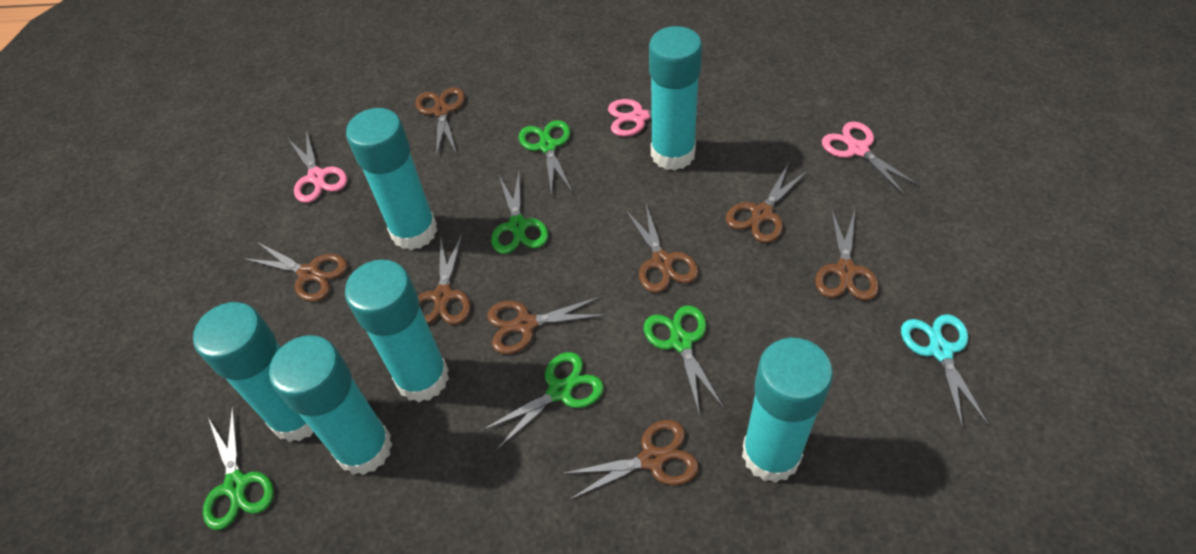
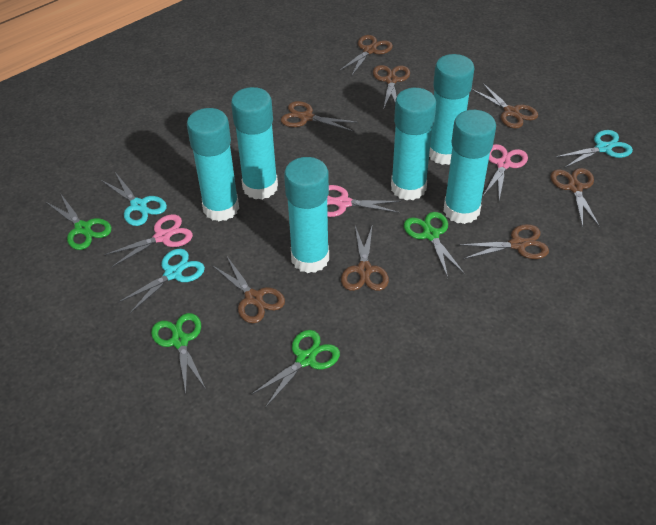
green scissors: 5 -> 4
turquoise scissors: 1 -> 3

